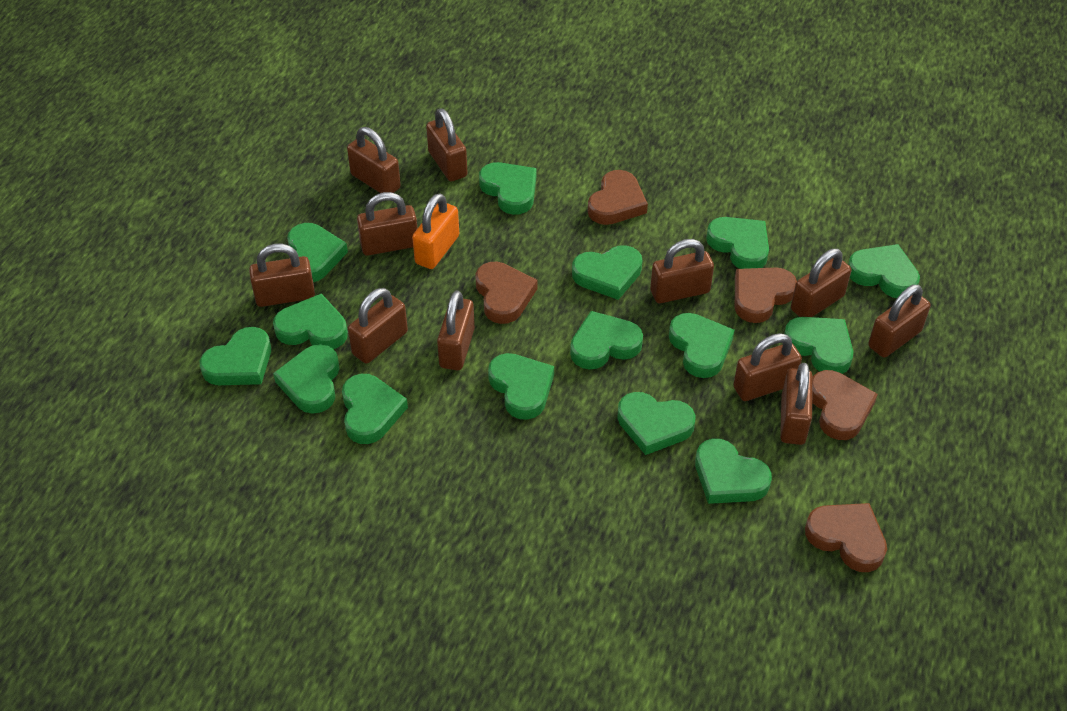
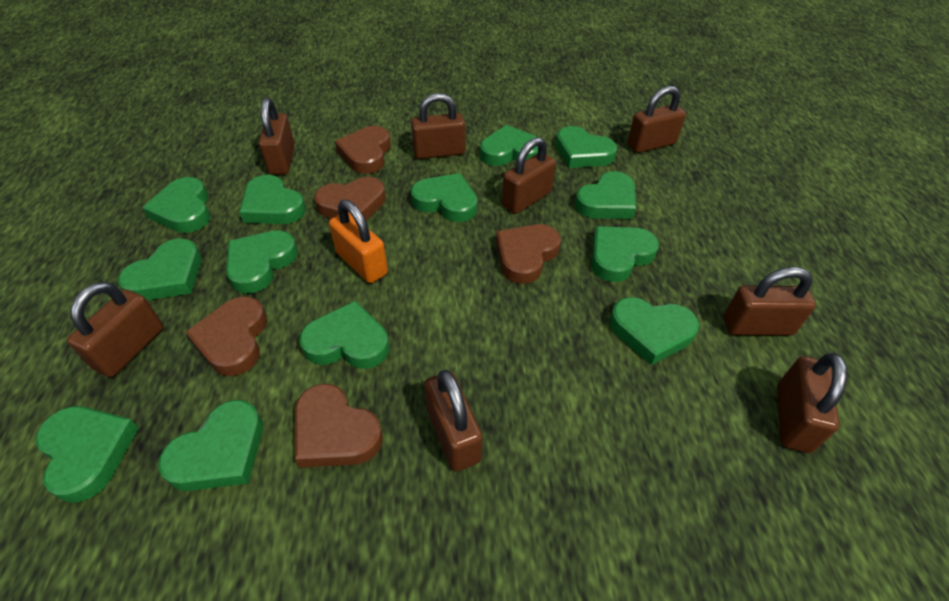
brown padlock: 11 -> 8
green heart: 15 -> 13

